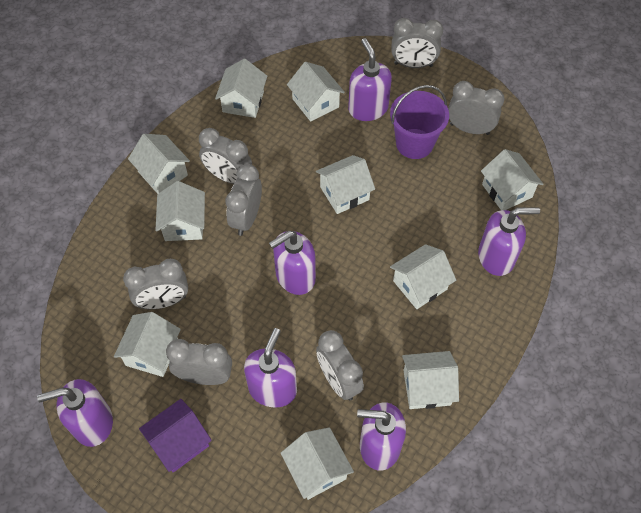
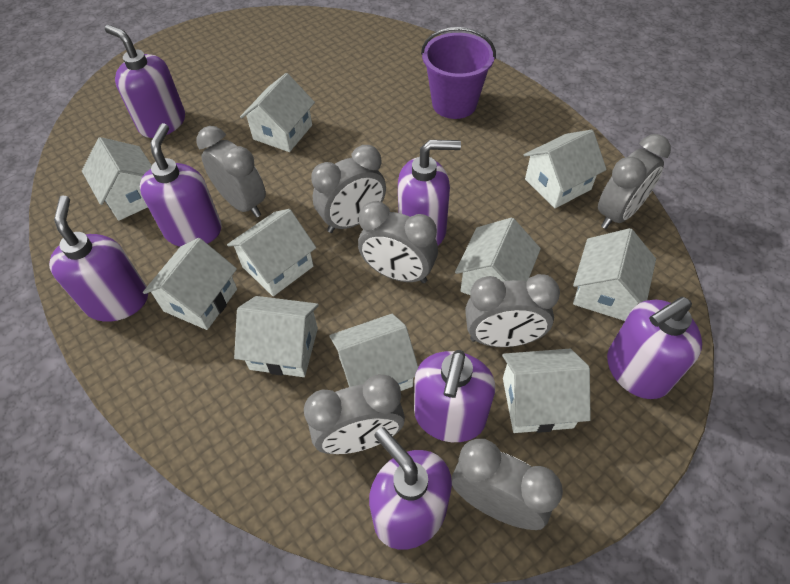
purple house: 1 -> 0
purple soap dispenser: 6 -> 7

